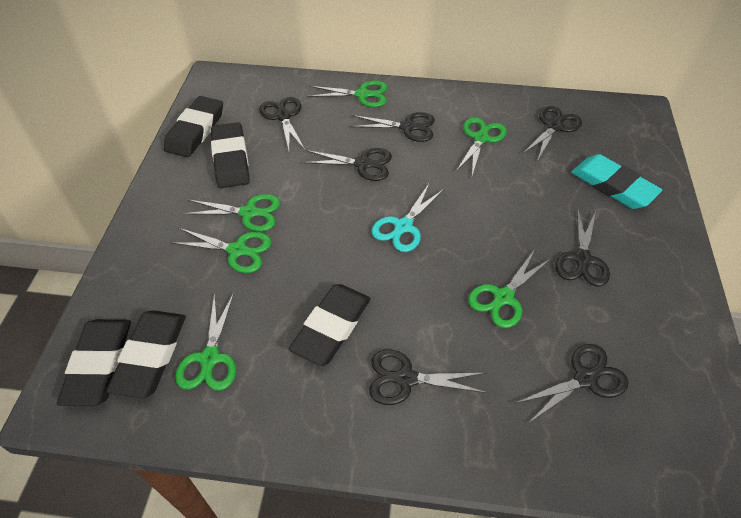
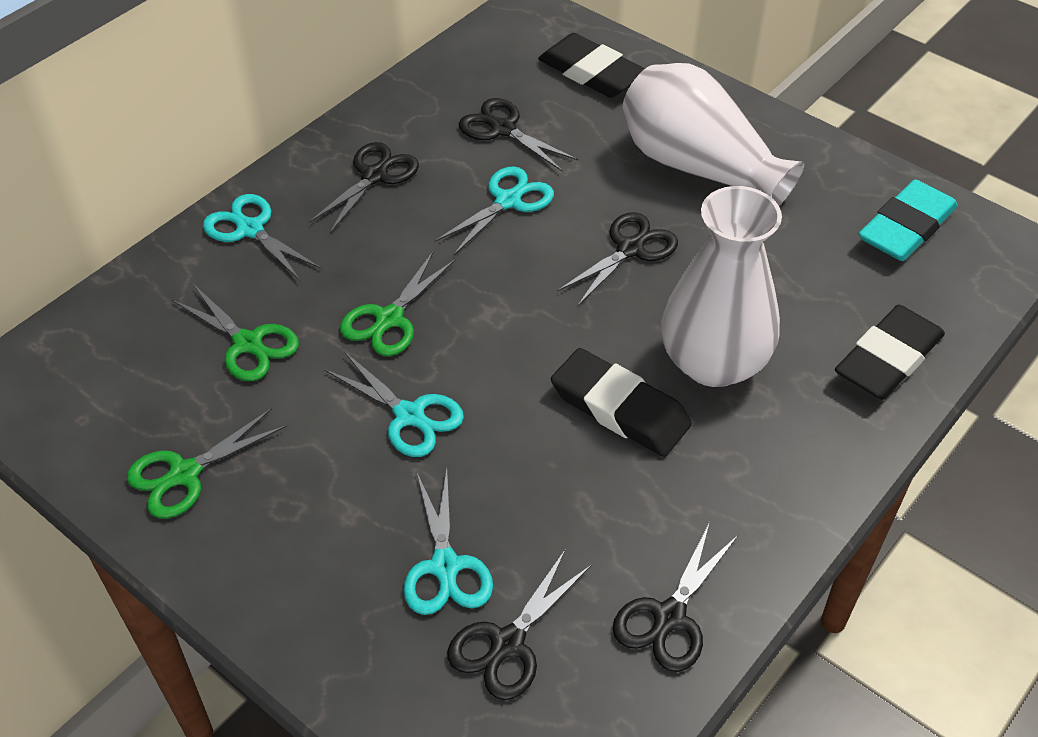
black eraser: 5 -> 3
black scissors: 7 -> 5
green scissors: 6 -> 3
turquoise scissors: 1 -> 4
white vase: 0 -> 2

